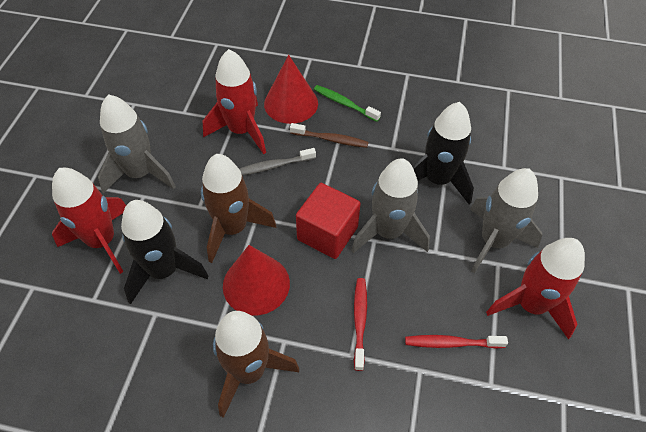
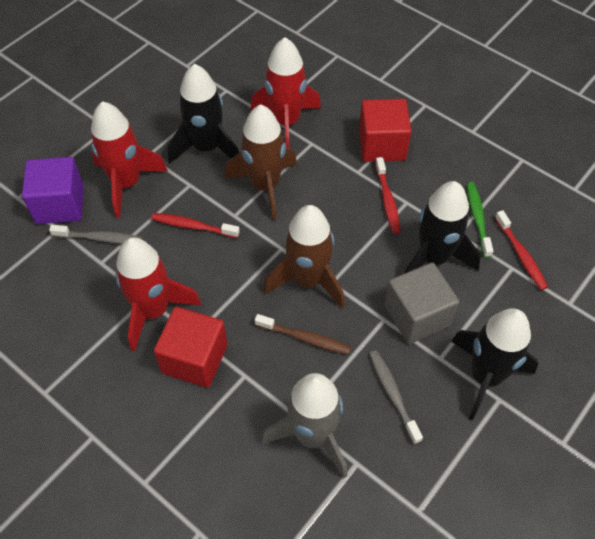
black rocket: 2 -> 3
grey cube: 0 -> 1
grey rocket: 3 -> 1
grey toothbrush: 1 -> 2
purple cube: 0 -> 1
red cone: 2 -> 0
red cube: 1 -> 2
red toothbrush: 2 -> 3

